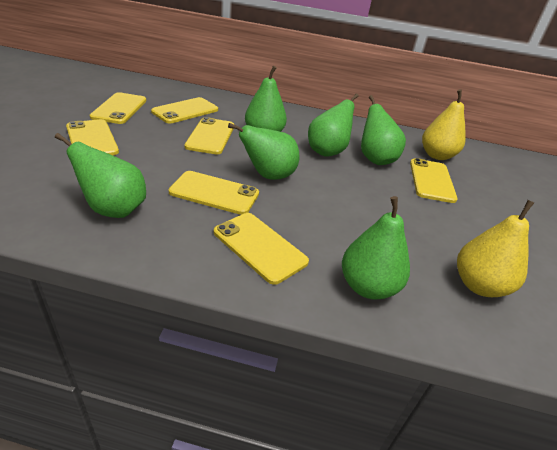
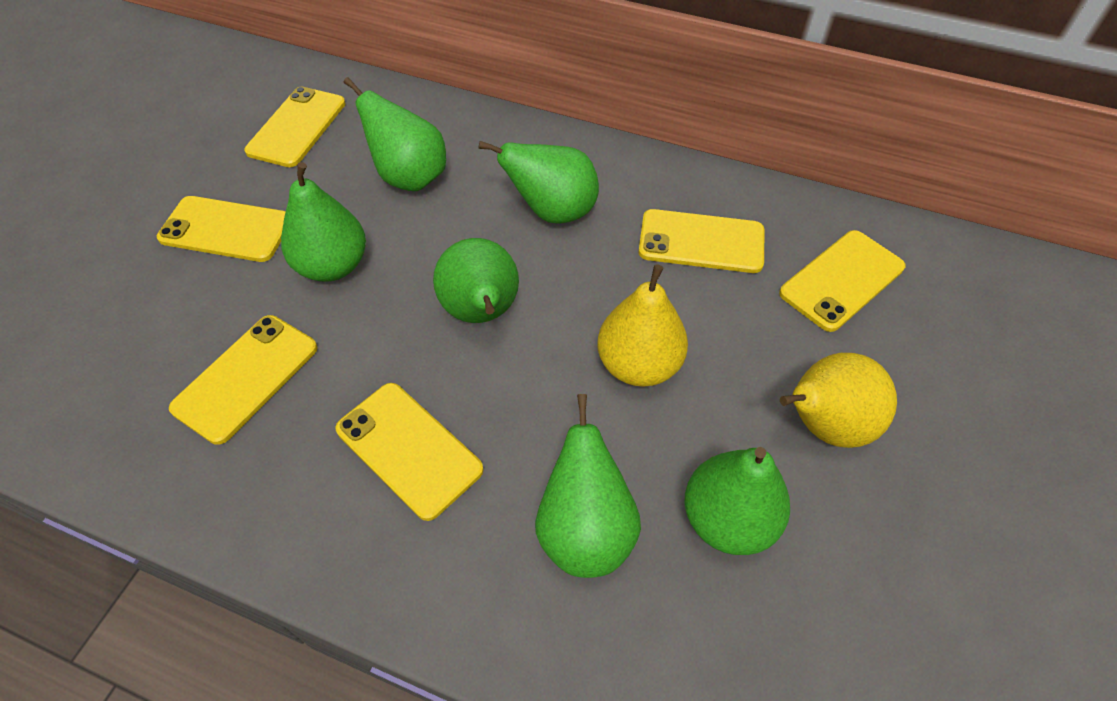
yellow phone: 7 -> 6

